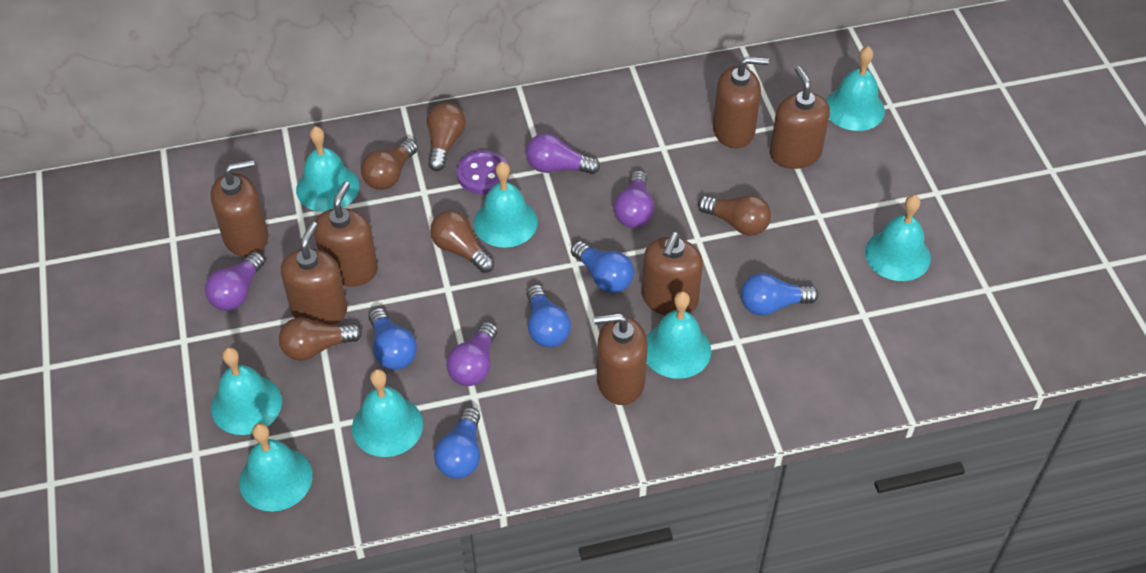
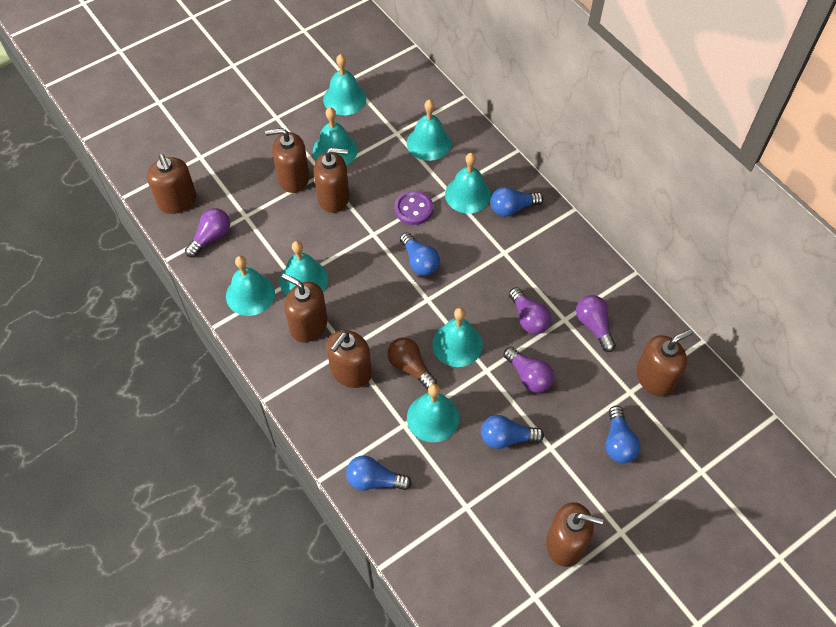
brown light bulb: 5 -> 1

